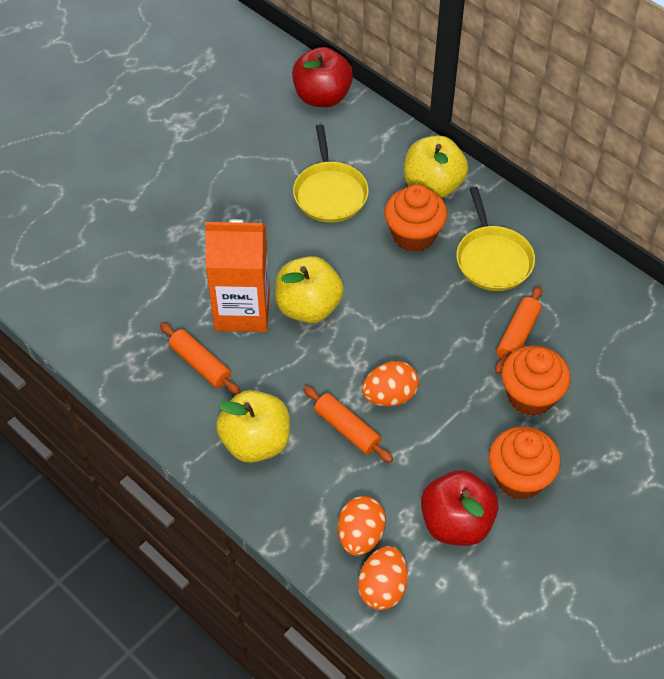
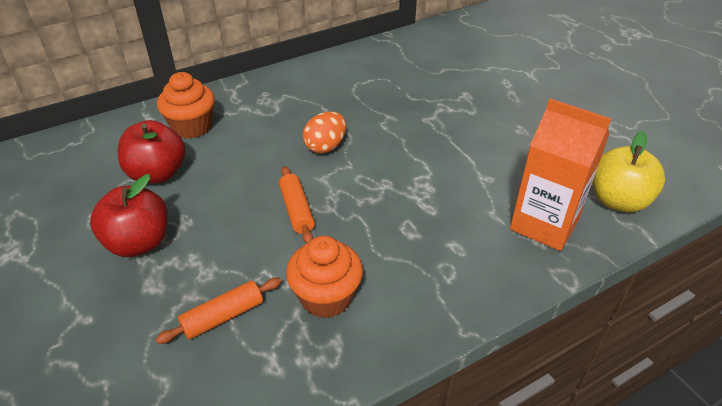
orange cupcake: 3 -> 2
orange egg: 3 -> 1
orange rolling pin: 3 -> 2
yellow apple: 3 -> 1
yellow pan: 2 -> 0

